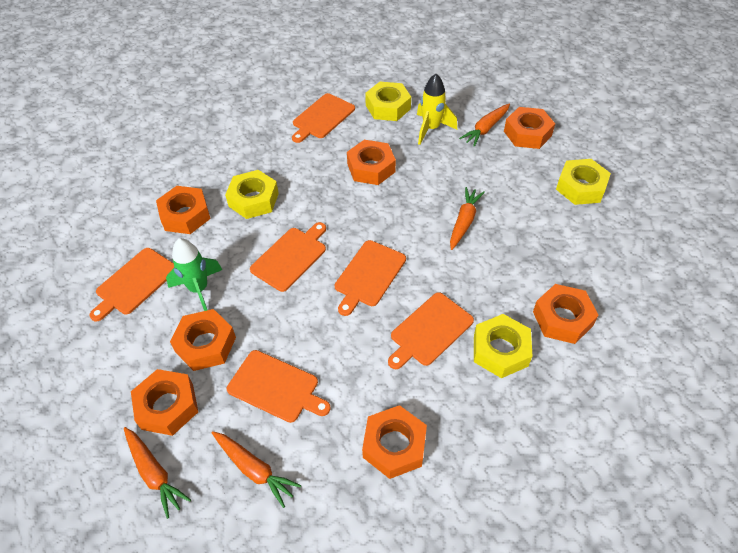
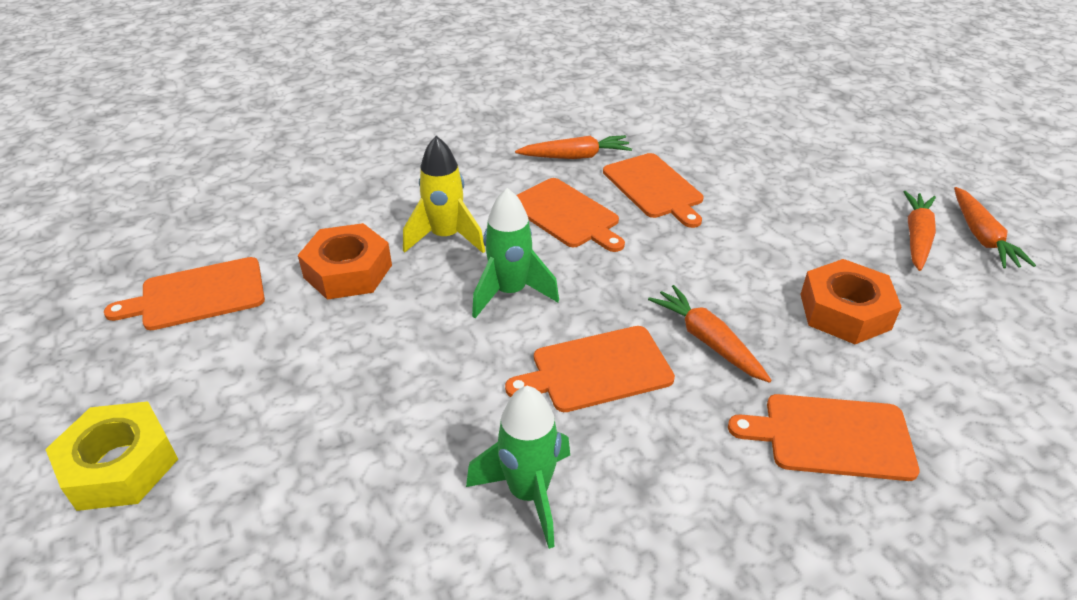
green rocket: 1 -> 2
orange cutting board: 6 -> 5
orange nut: 7 -> 2
yellow nut: 4 -> 1

